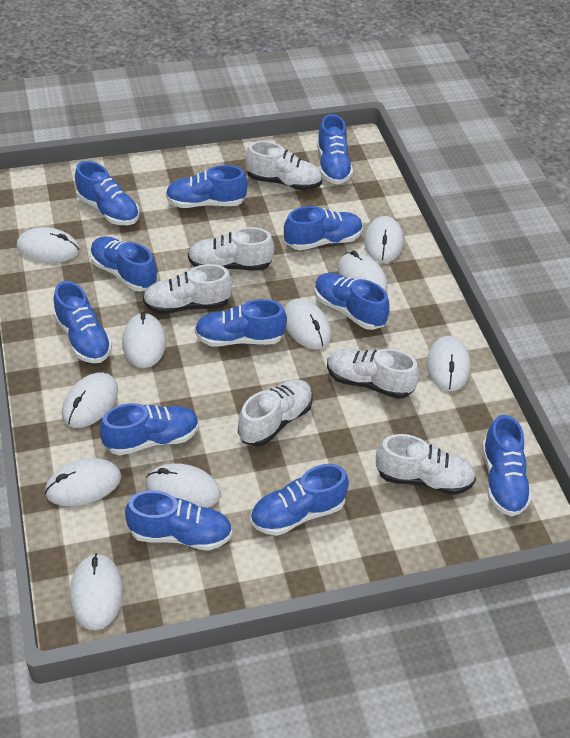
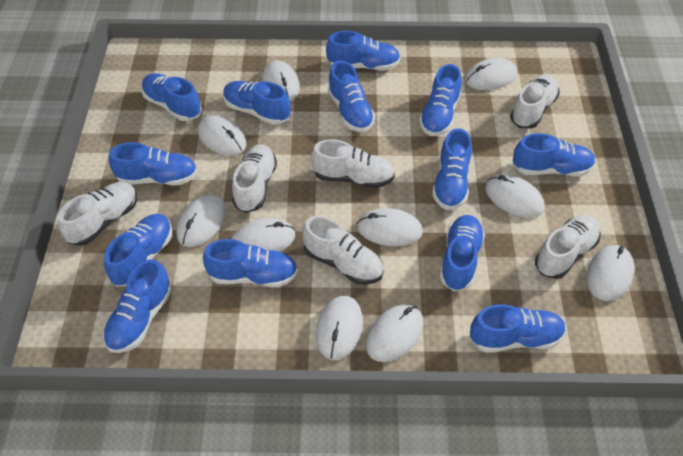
blue shoe: 12 -> 13

